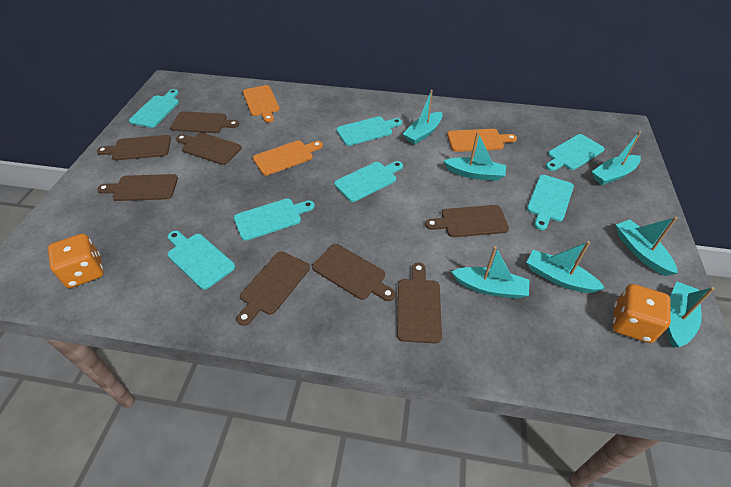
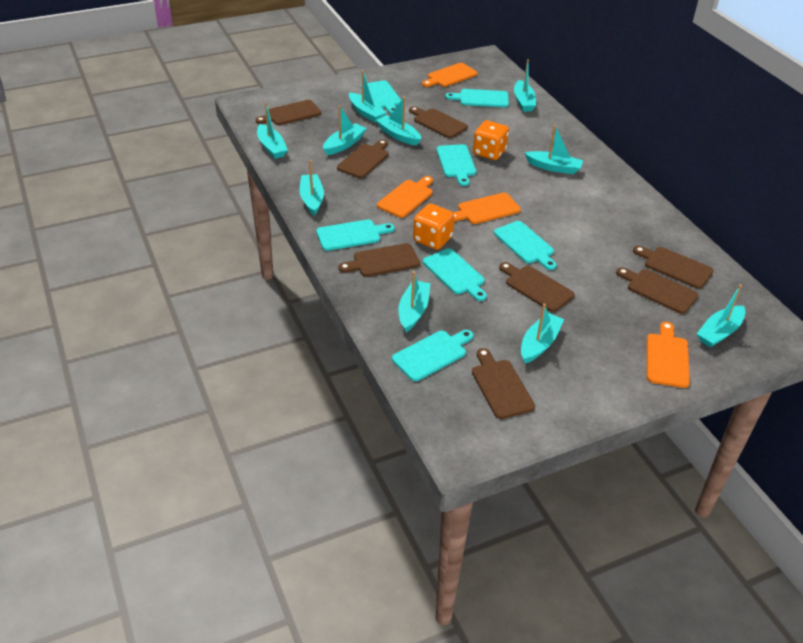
orange cutting board: 3 -> 4
turquoise boat: 7 -> 10

